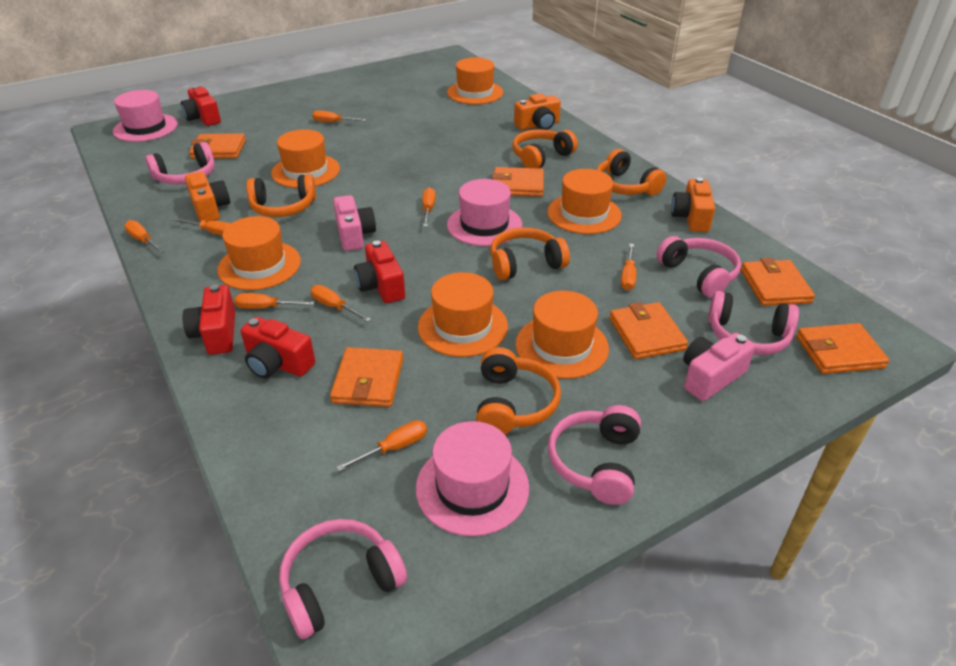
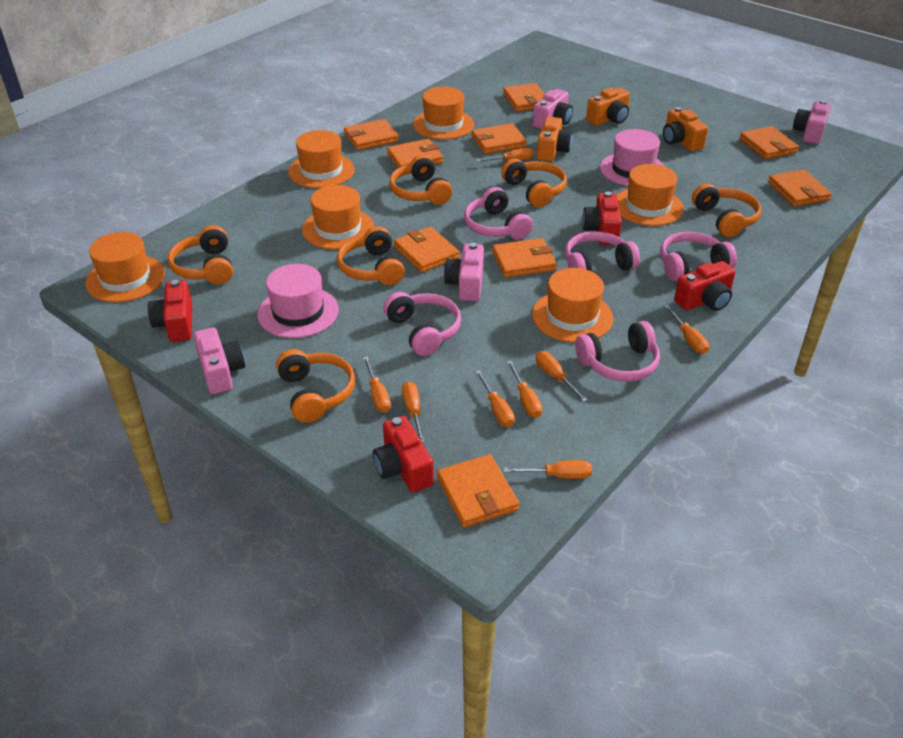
orange headphones: 5 -> 6
orange wallet: 6 -> 9
pink camera: 2 -> 4
pink hat: 3 -> 2

